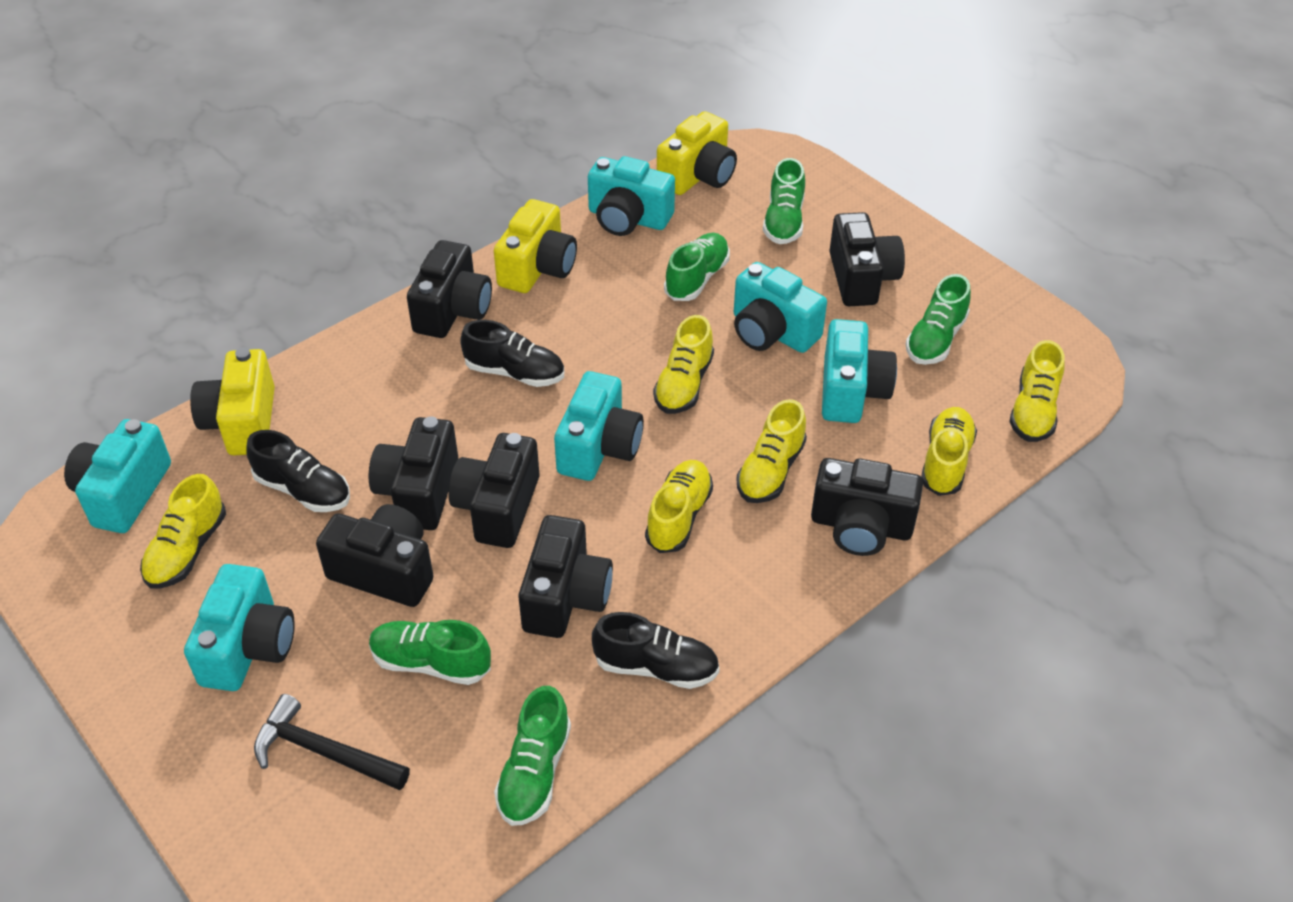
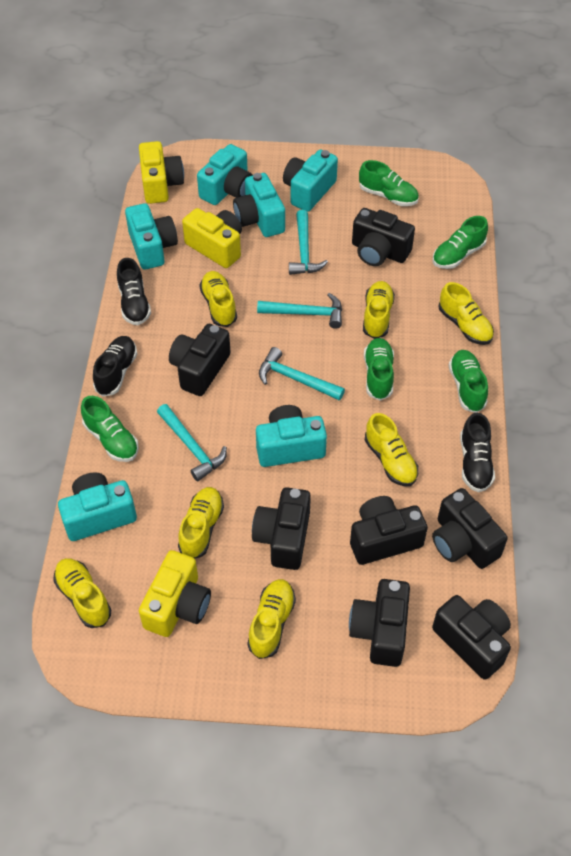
black hammer: 1 -> 0
turquoise hammer: 0 -> 4
yellow shoe: 6 -> 7

